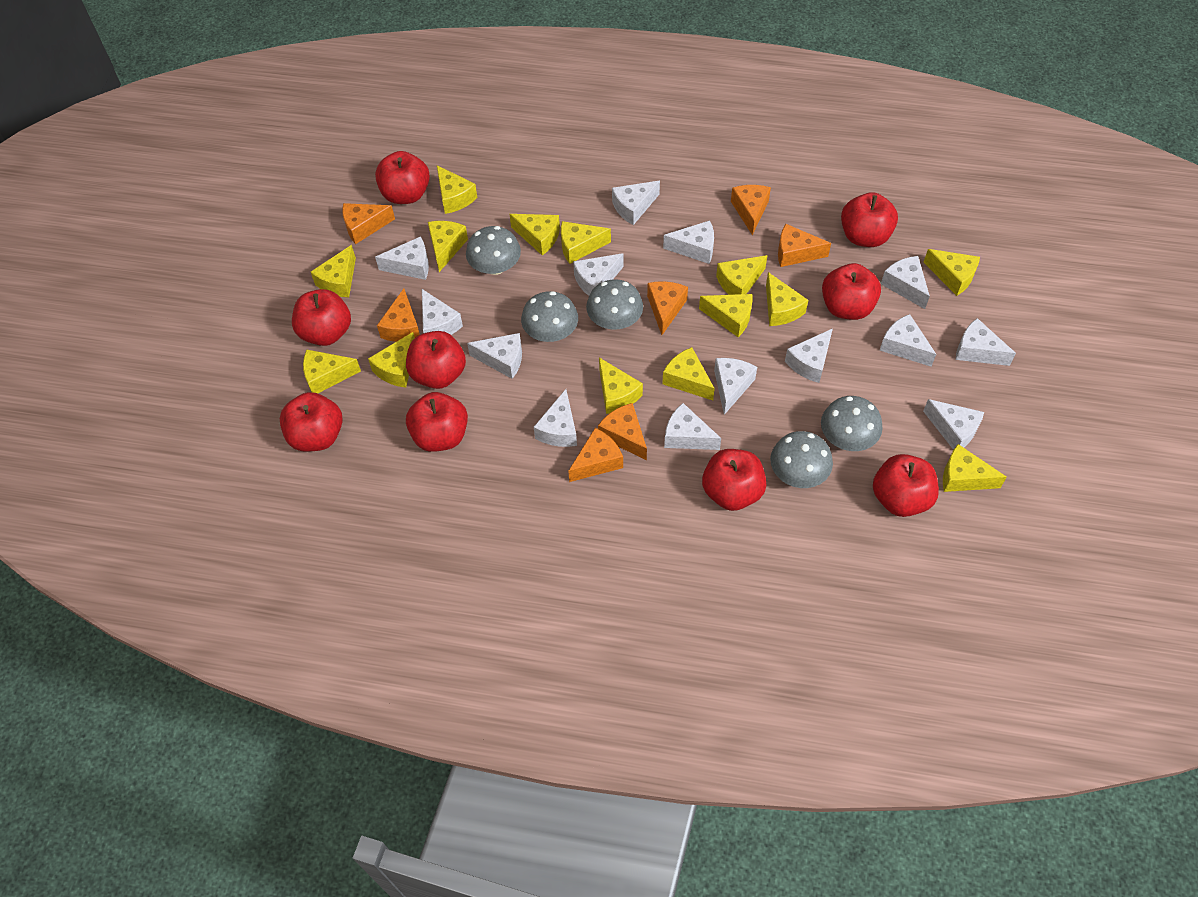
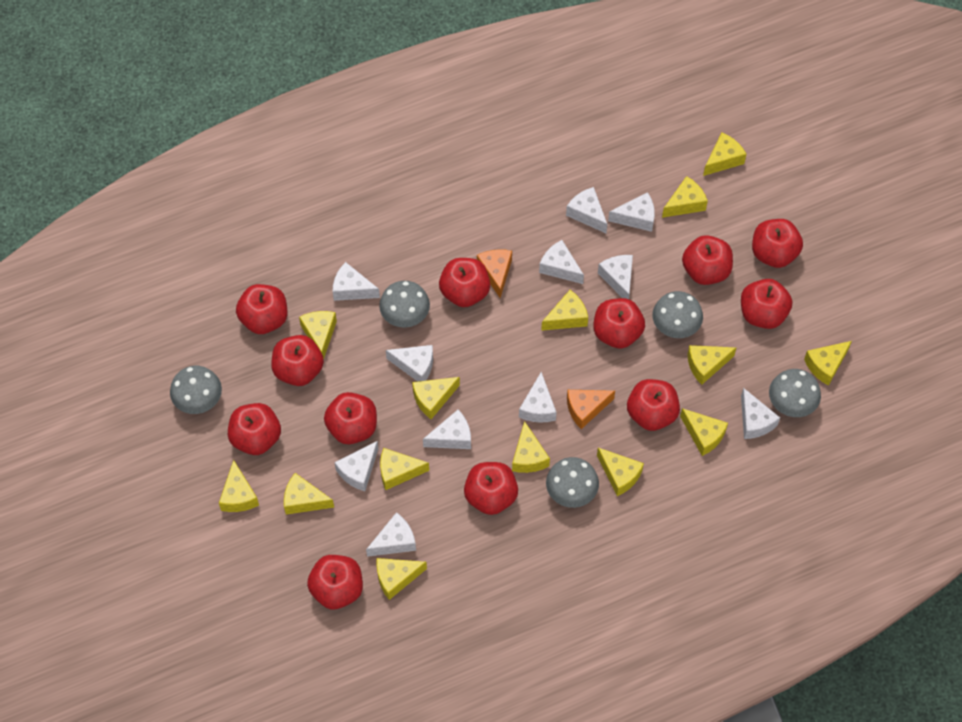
orange cheese: 7 -> 2
red apple: 9 -> 12
white cheese: 14 -> 11

